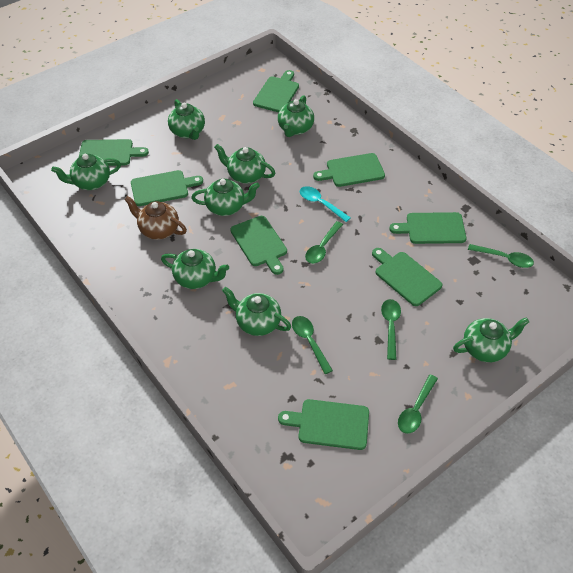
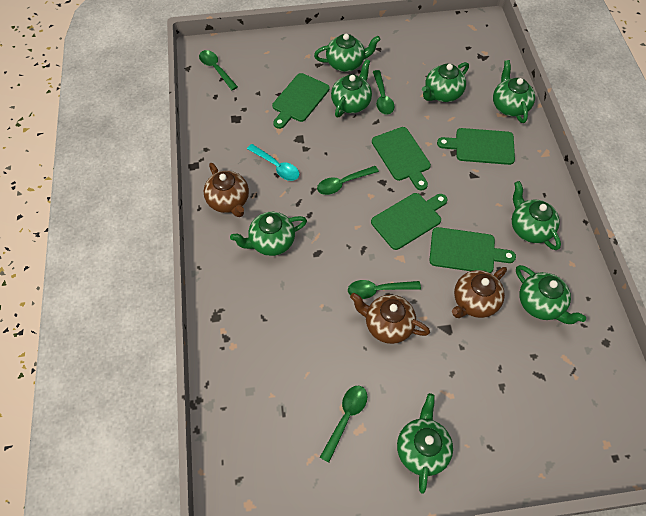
brown teapot: 1 -> 3
green cutting board: 8 -> 5

